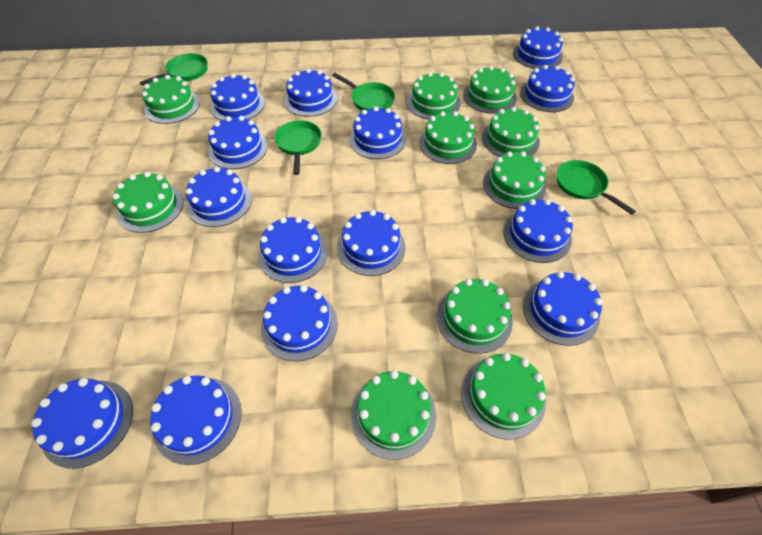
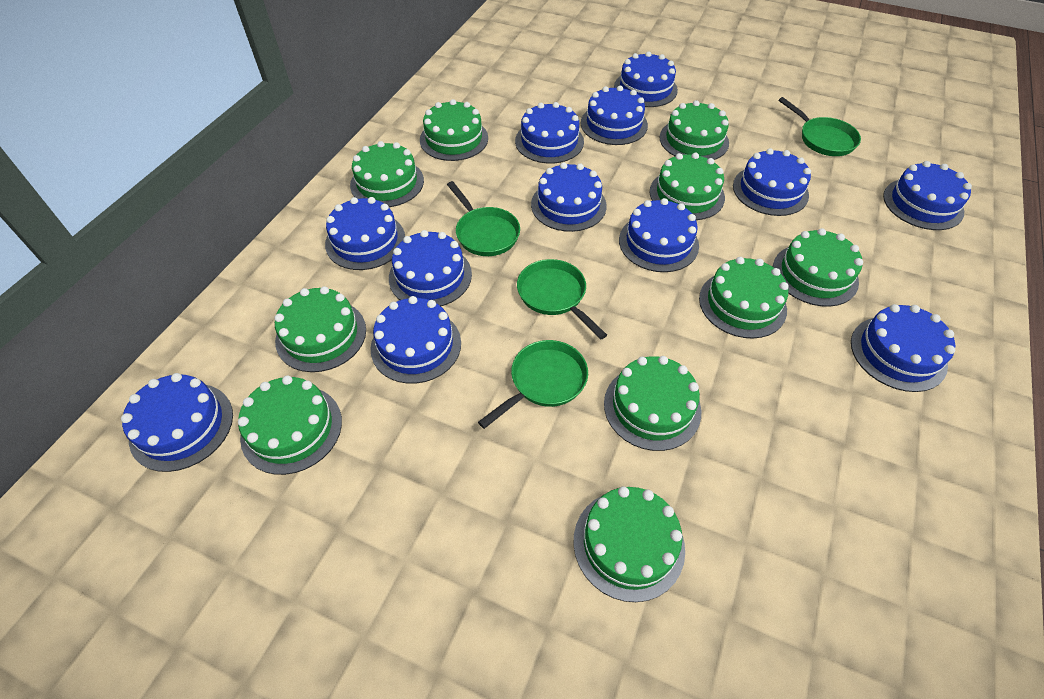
blue cake: 14 -> 12

